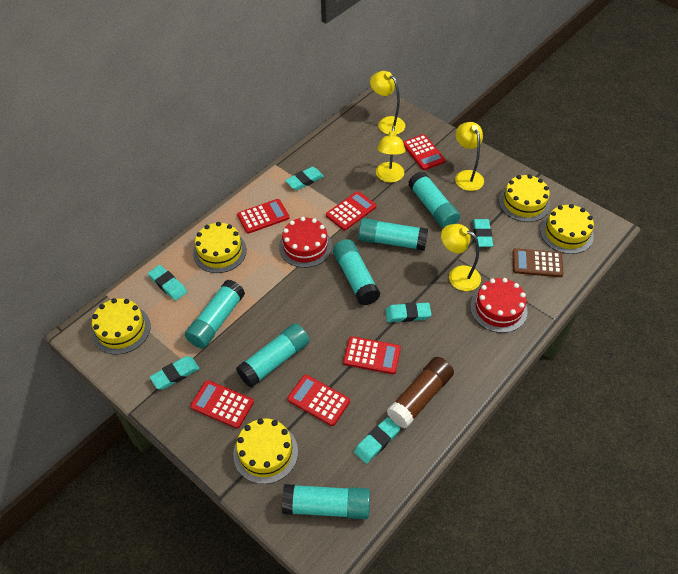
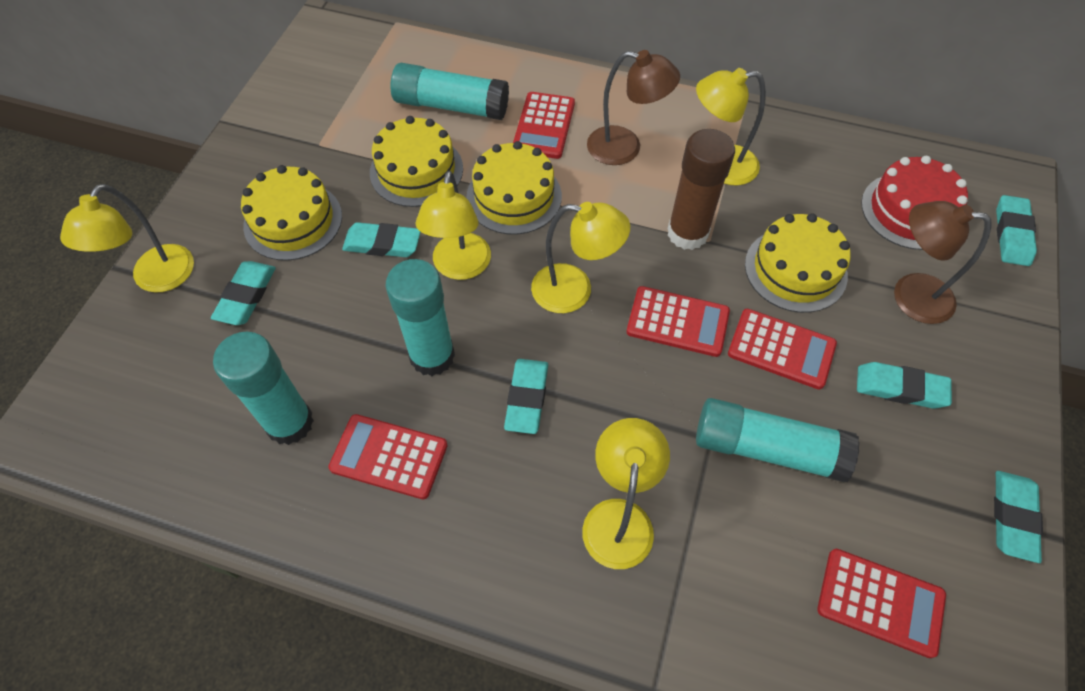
brown calculator: 1 -> 0
brown lamp: 0 -> 2
red cake: 2 -> 1
red calculator: 6 -> 5
turquoise glue stick: 6 -> 4
yellow cake: 5 -> 4
yellow lamp: 4 -> 5

